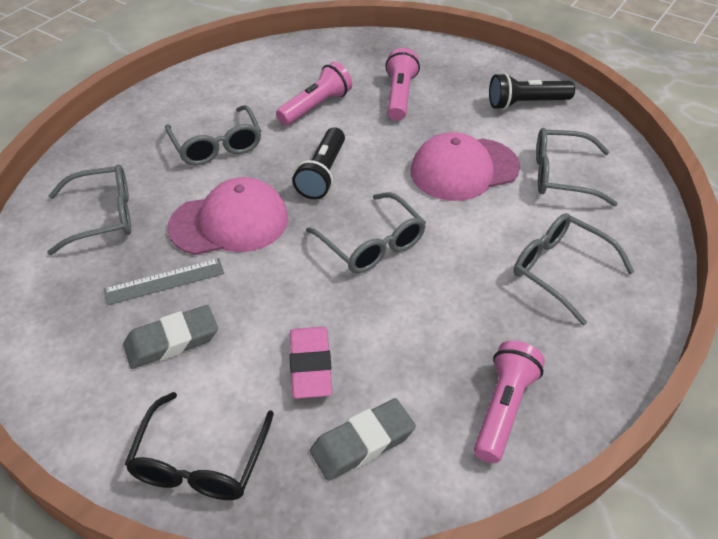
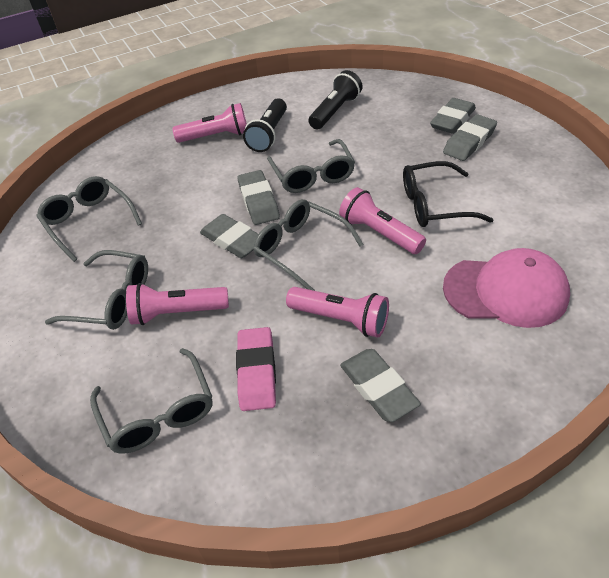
grey eraser: 2 -> 5
grey ruler: 1 -> 0
pink cap: 2 -> 1
pink flashlight: 3 -> 4

